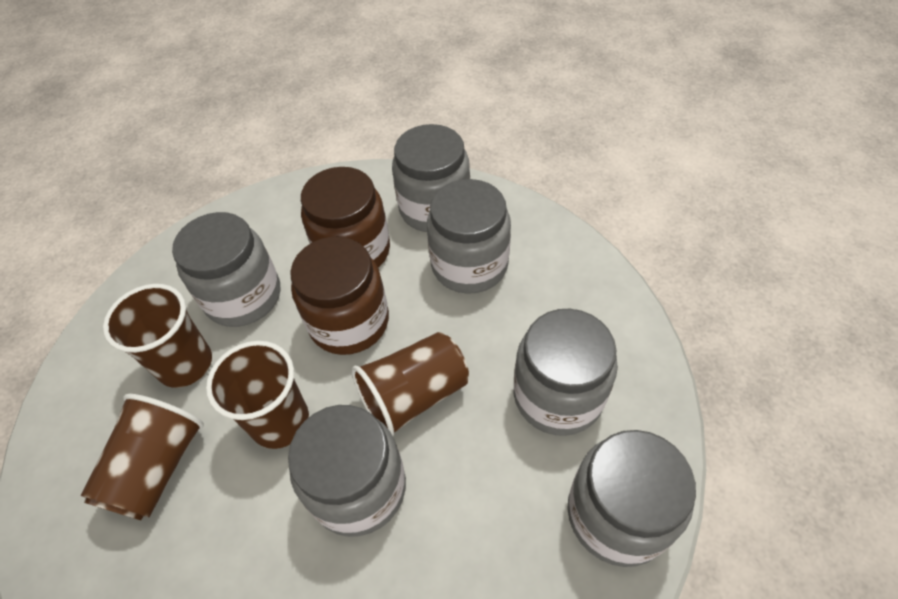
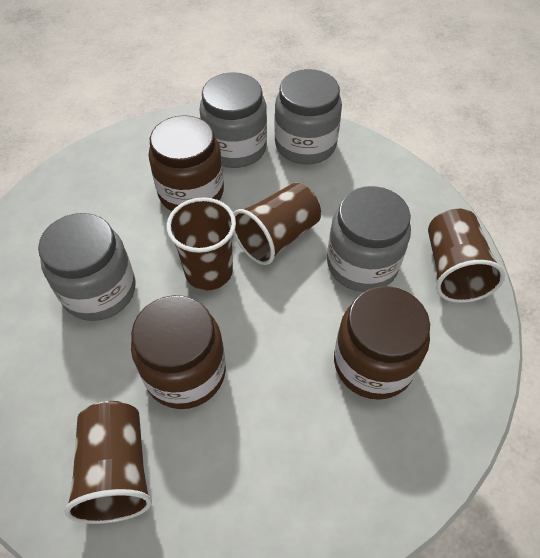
brown jar: 2 -> 3
grey jar: 6 -> 4

